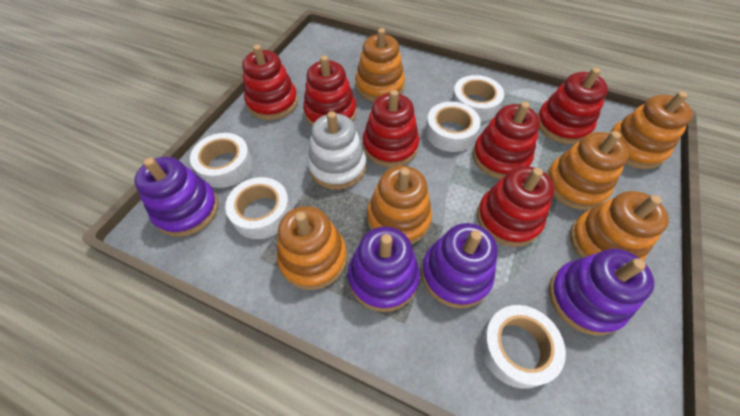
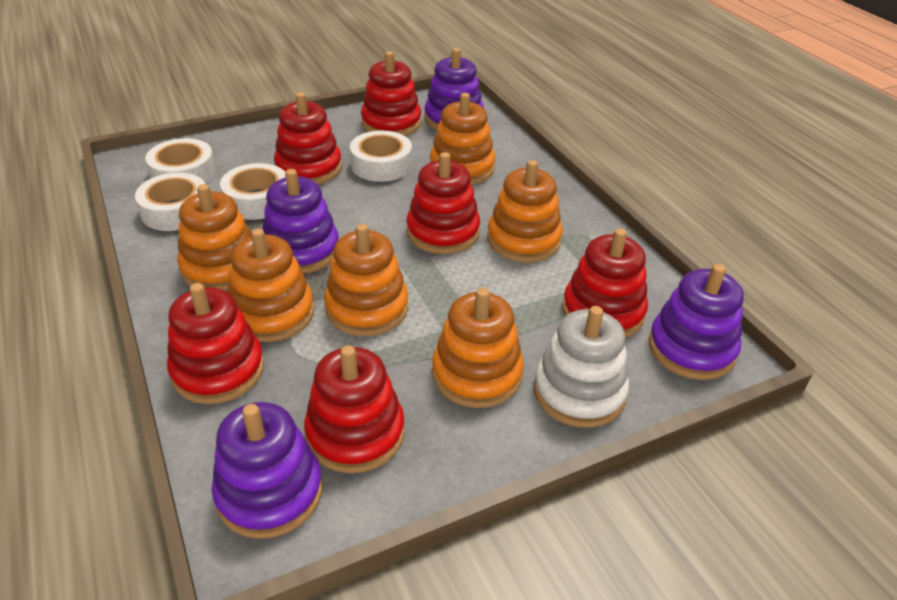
white tape: 5 -> 4

